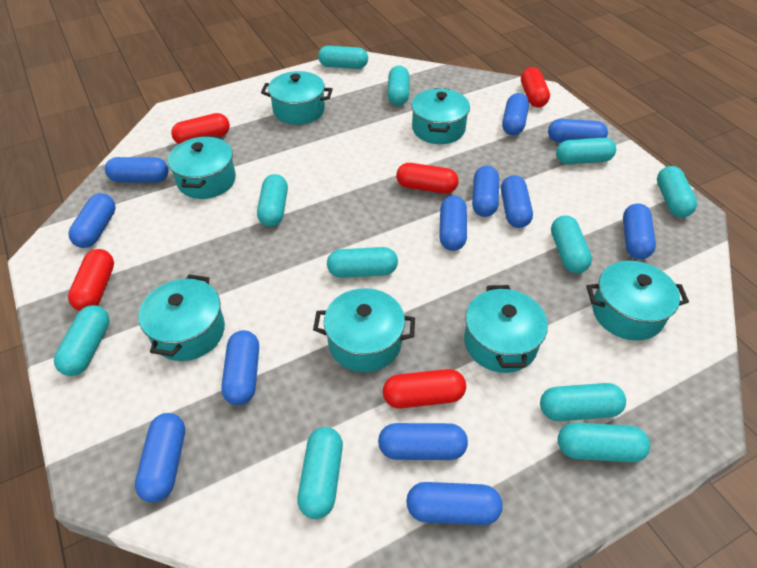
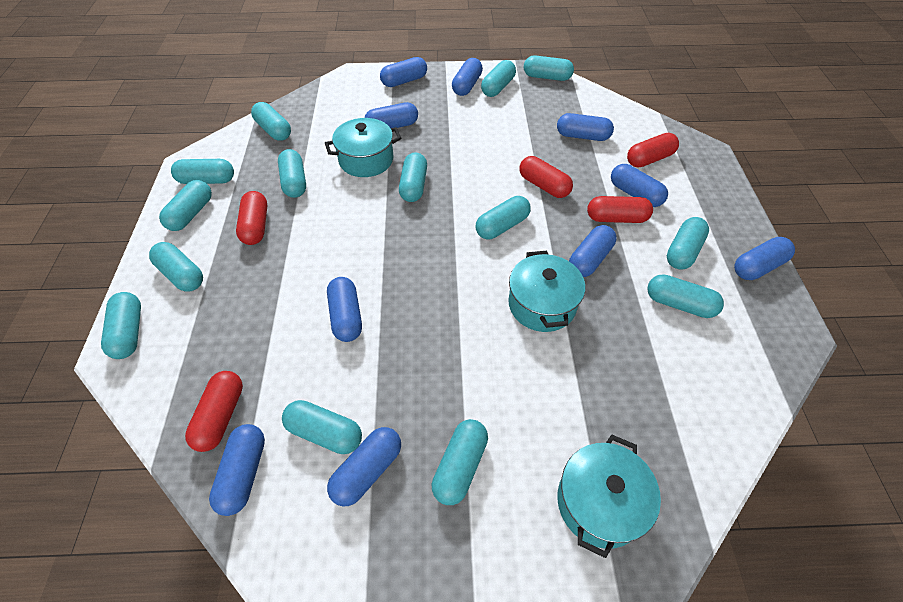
blue capsule: 12 -> 10
turquoise capsule: 11 -> 14
turquoise pot: 7 -> 3

